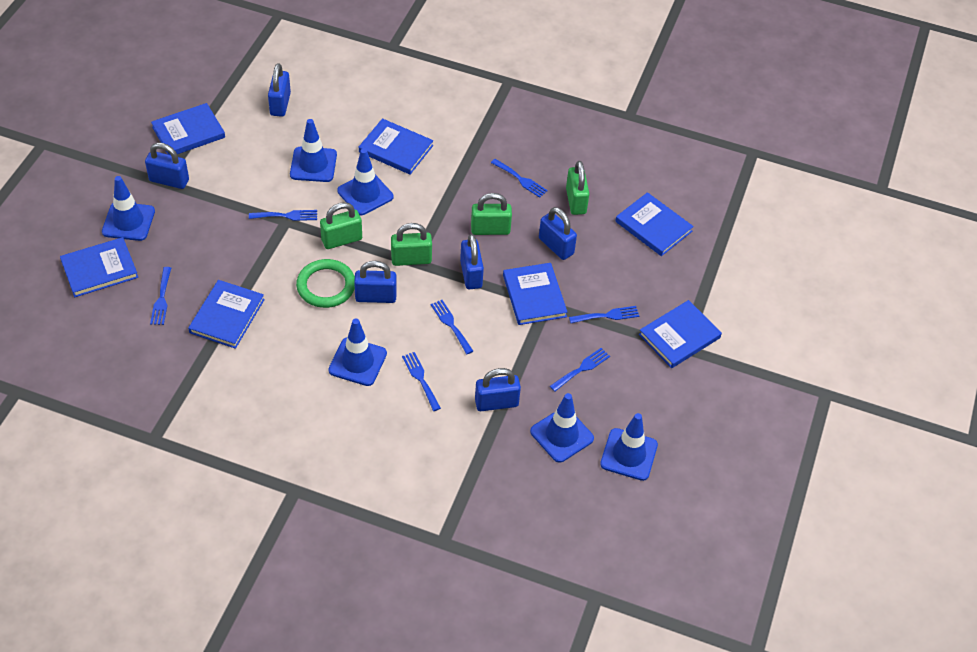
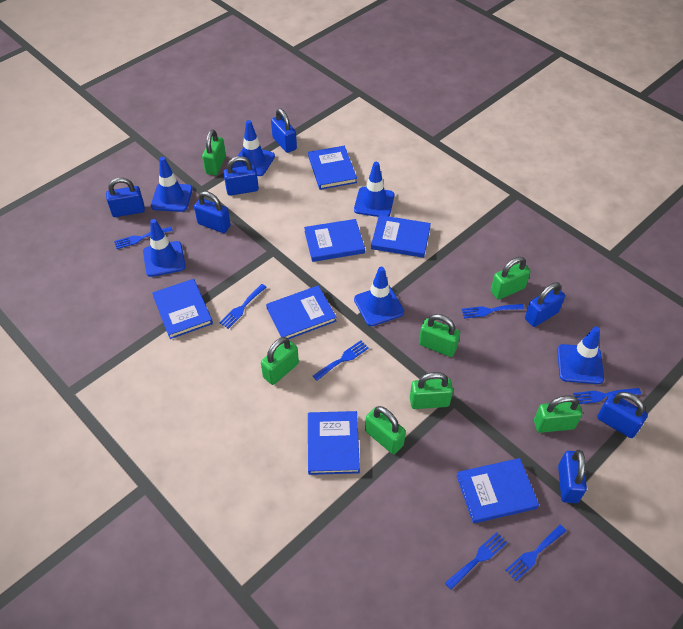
blue padlock: 6 -> 7
green padlock: 4 -> 7
green ring: 1 -> 0

